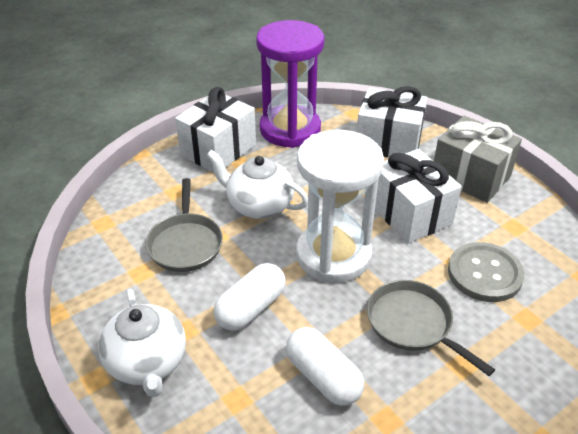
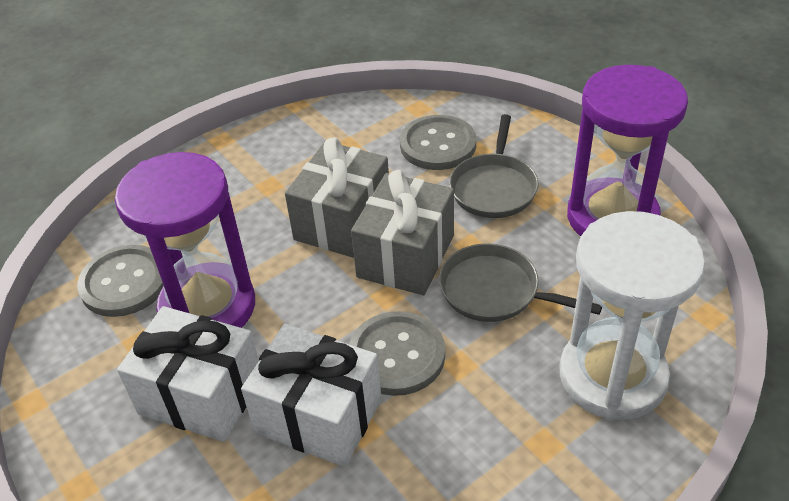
grey button: 1 -> 3
grey gift: 1 -> 2
purple hourglass: 1 -> 2
white capsule: 2 -> 0
white gift: 3 -> 2
white teapot: 2 -> 0

